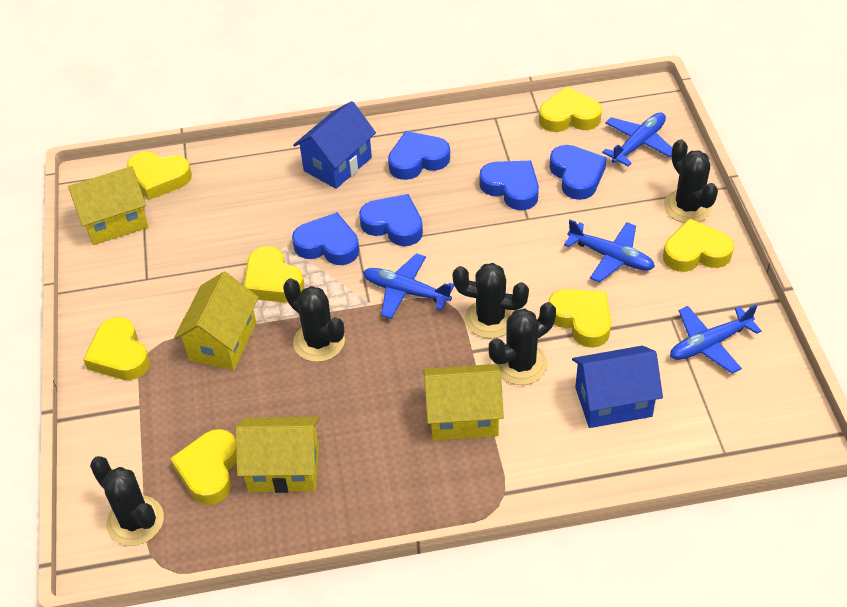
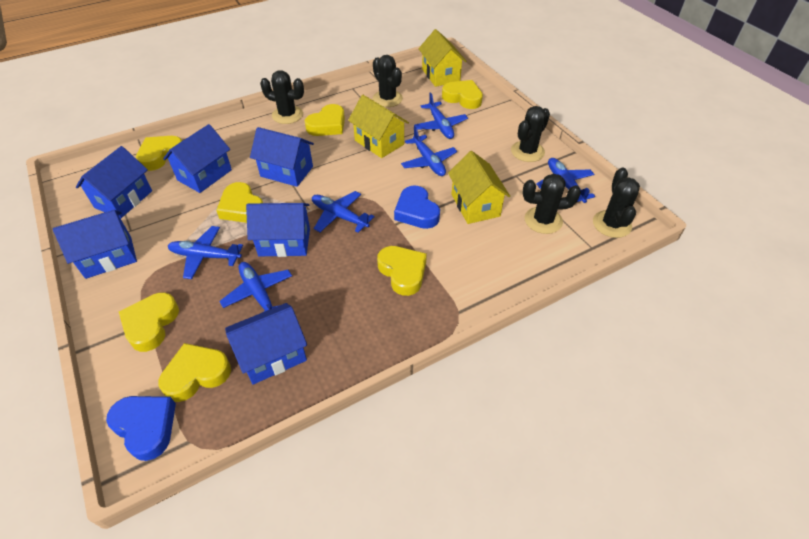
blue heart: 5 -> 2
blue house: 2 -> 6
blue plane: 4 -> 6
yellow house: 4 -> 3

